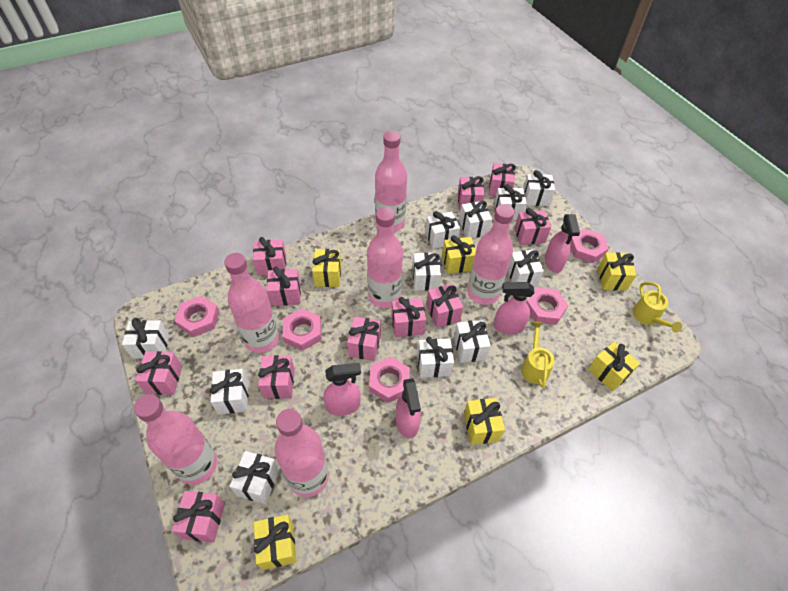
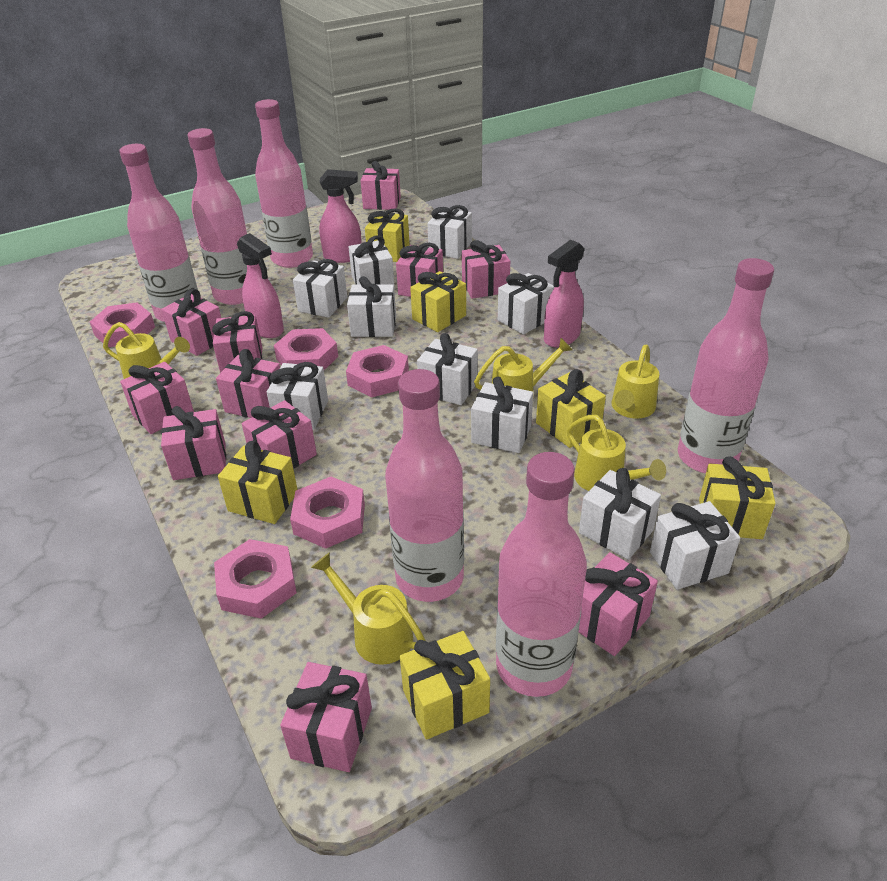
pink spray bottle: 4 -> 3
white gift: 11 -> 10
yellow watering can: 2 -> 5

